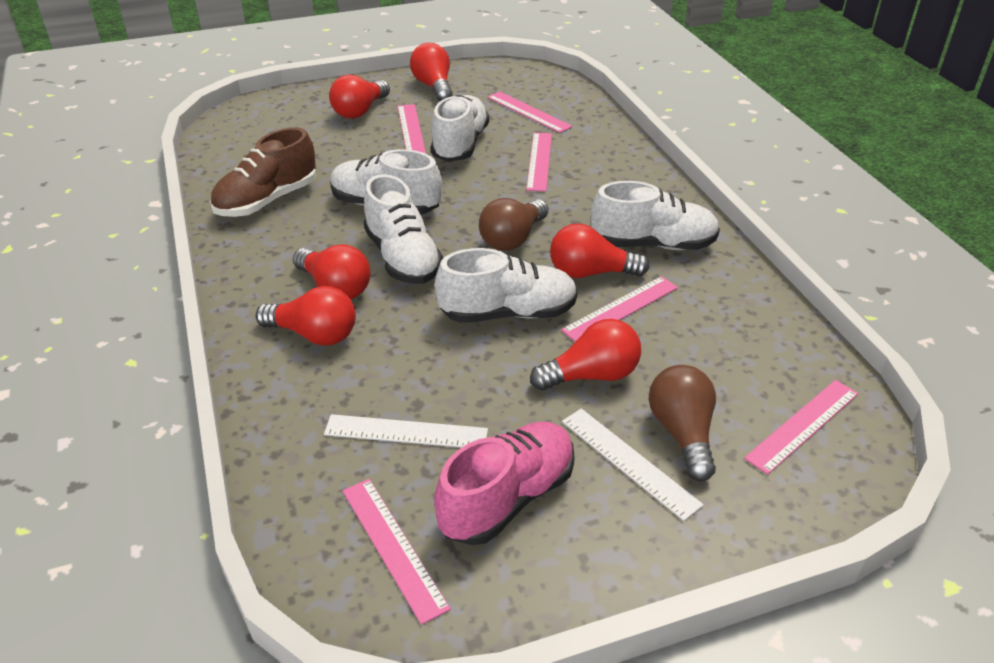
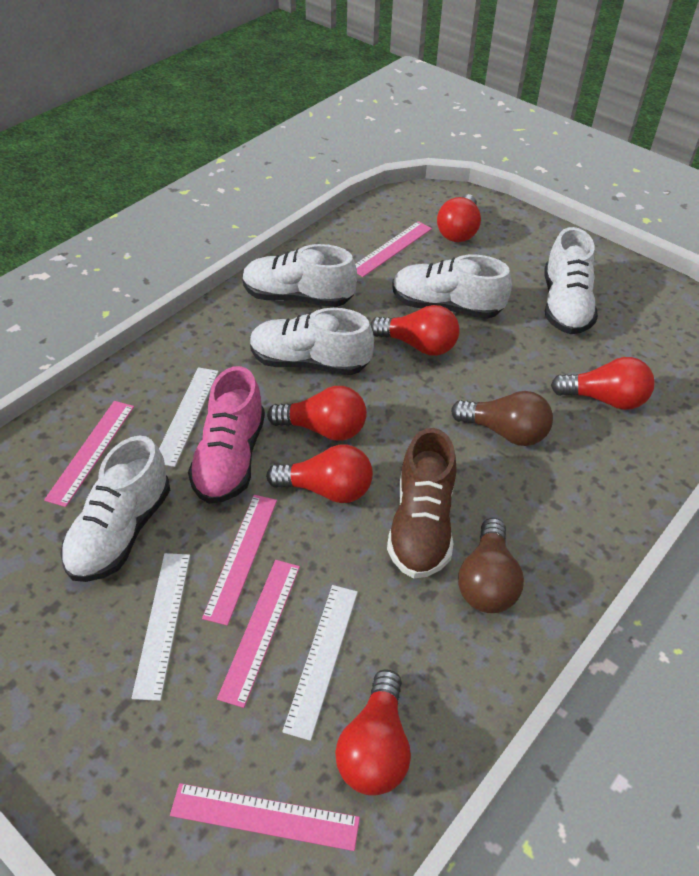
pink ruler: 6 -> 5
white ruler: 2 -> 3

